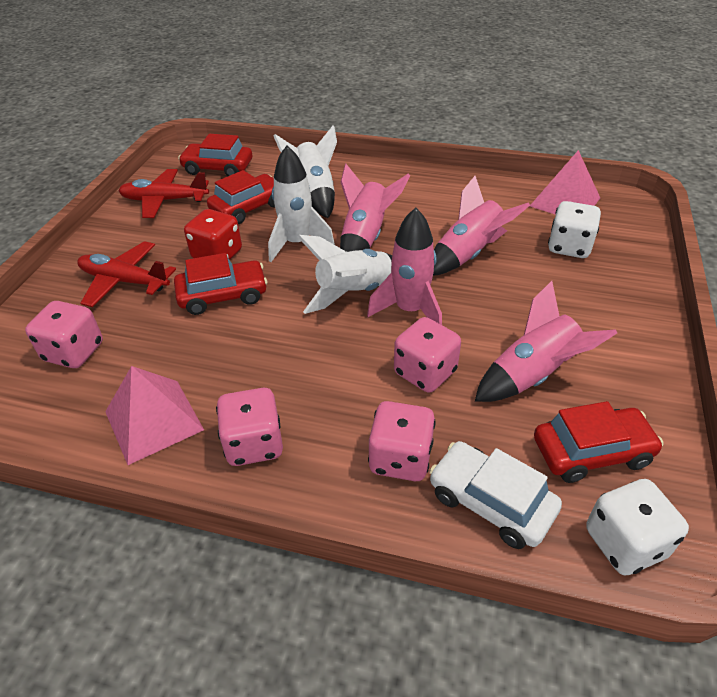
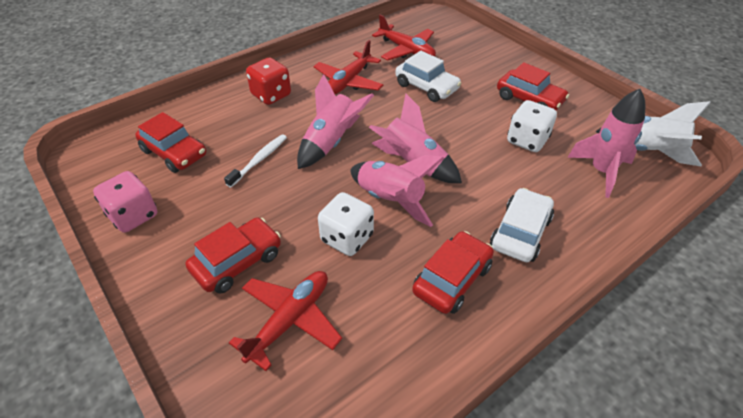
pink dice: 4 -> 1
pink pyramid: 2 -> 0
red plane: 2 -> 3
white car: 1 -> 2
white rocket: 3 -> 1
white toothbrush: 0 -> 1

